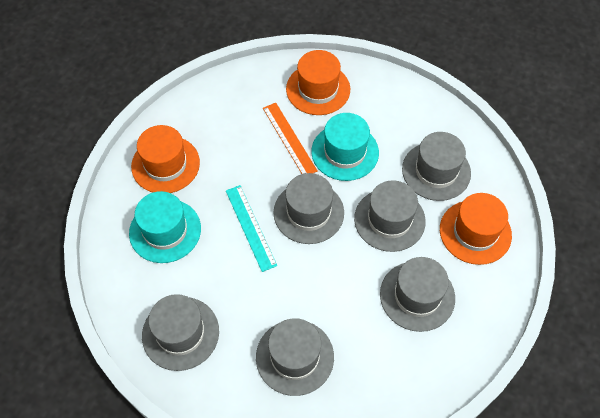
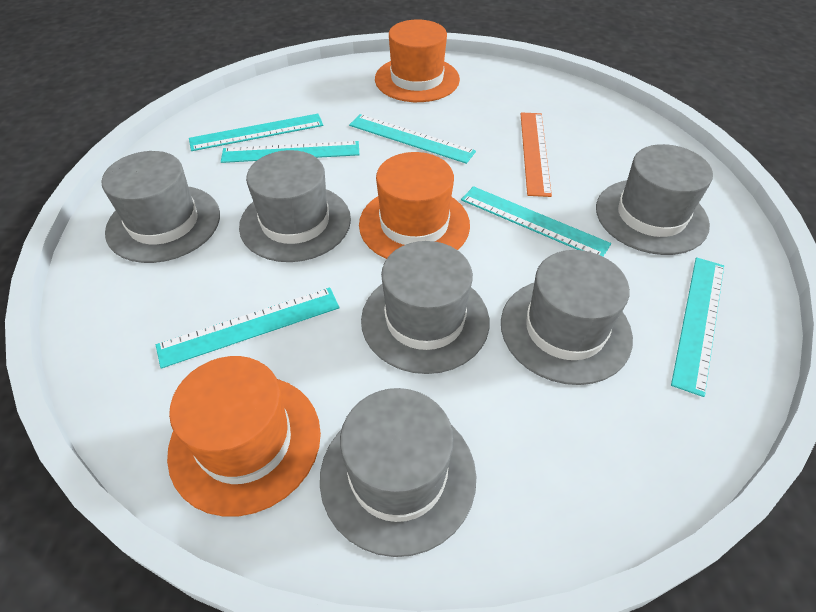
turquoise hat: 2 -> 0
turquoise ruler: 1 -> 6

